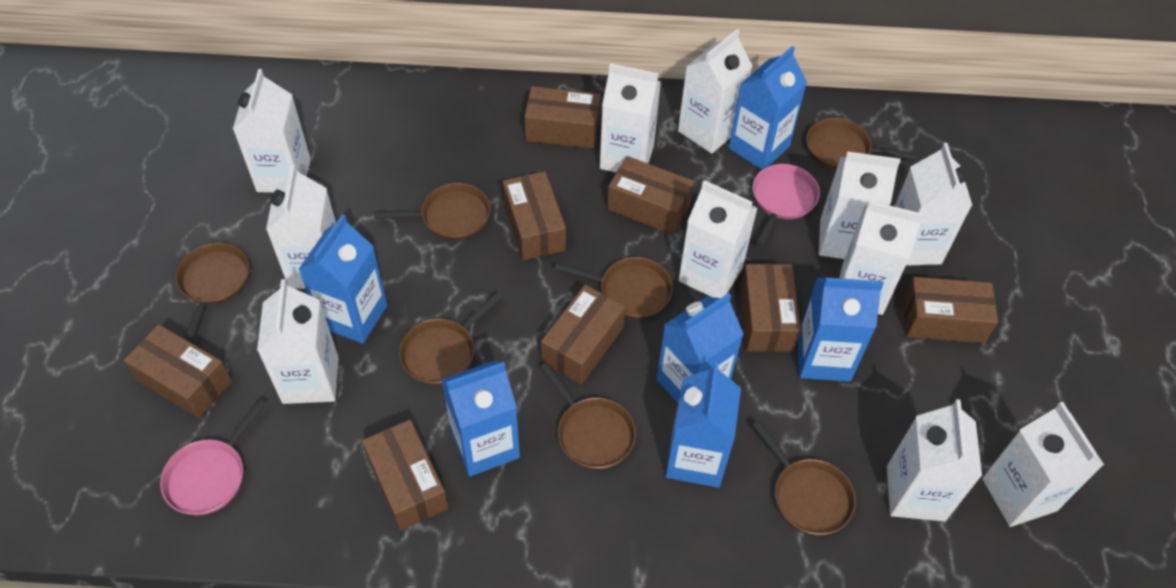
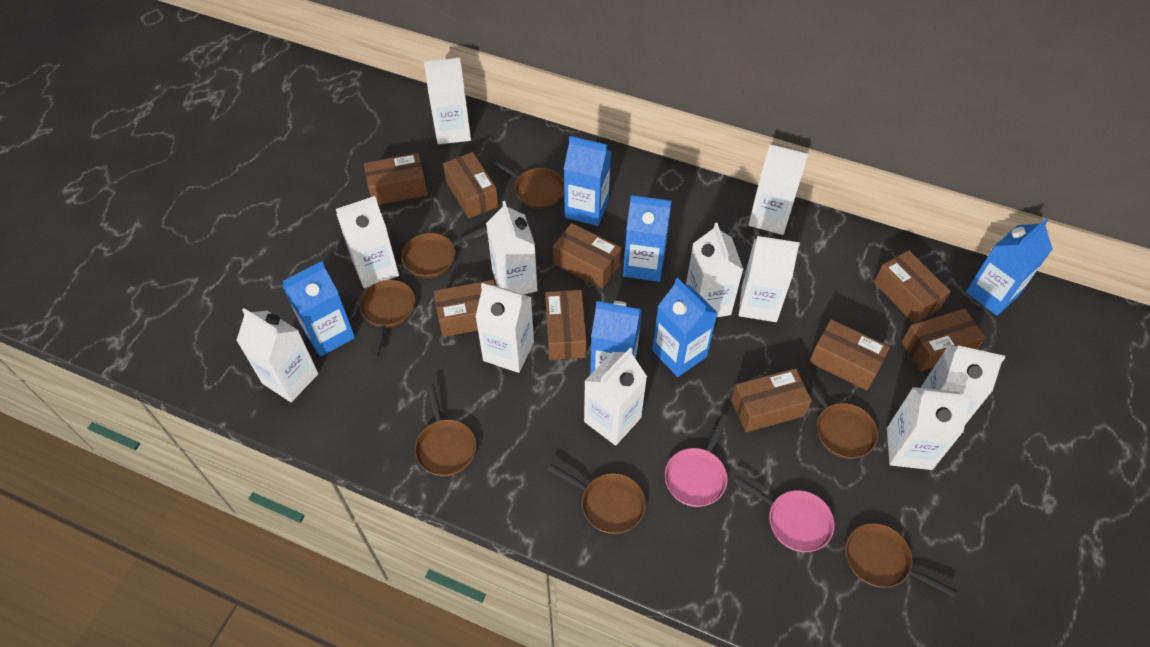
brown box: 8 -> 9

